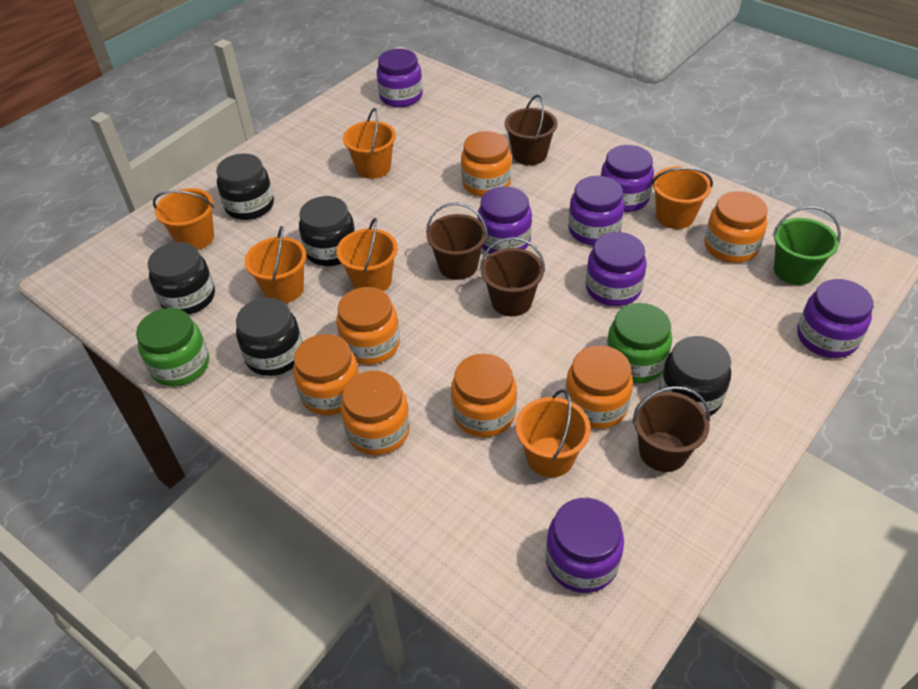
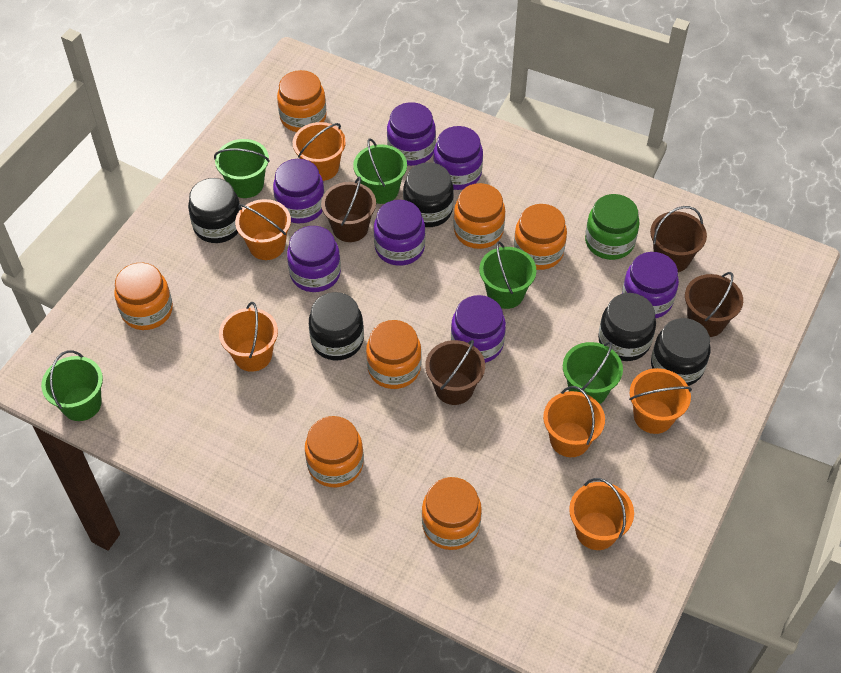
green bucket: 1 -> 5
green jar: 2 -> 1

